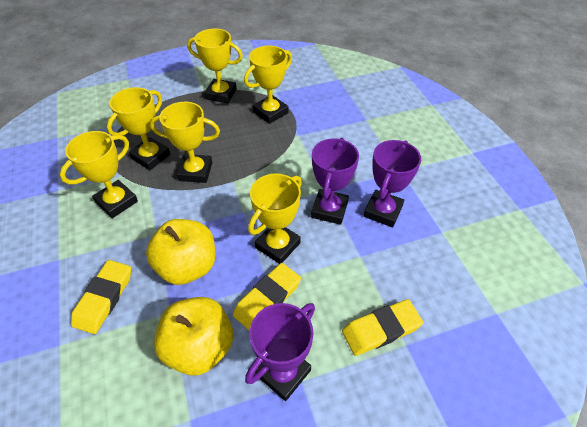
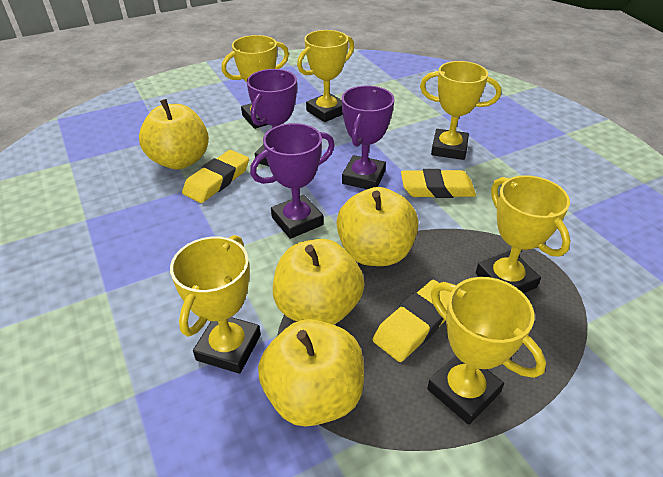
yellow apple: 2 -> 4

